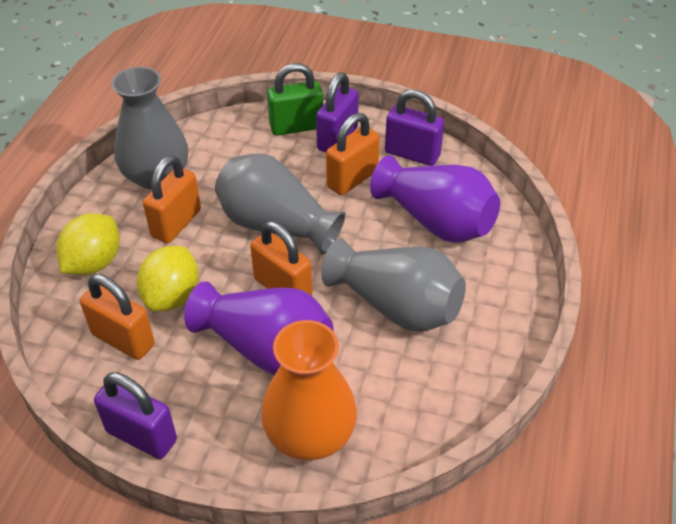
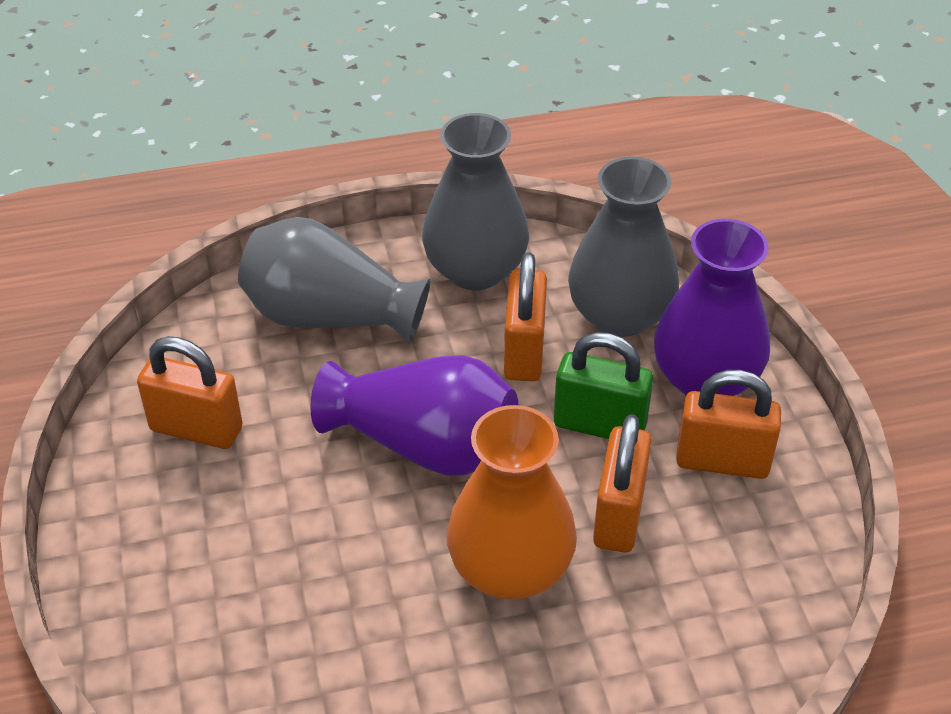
purple padlock: 3 -> 0
yellow lemon: 2 -> 0

